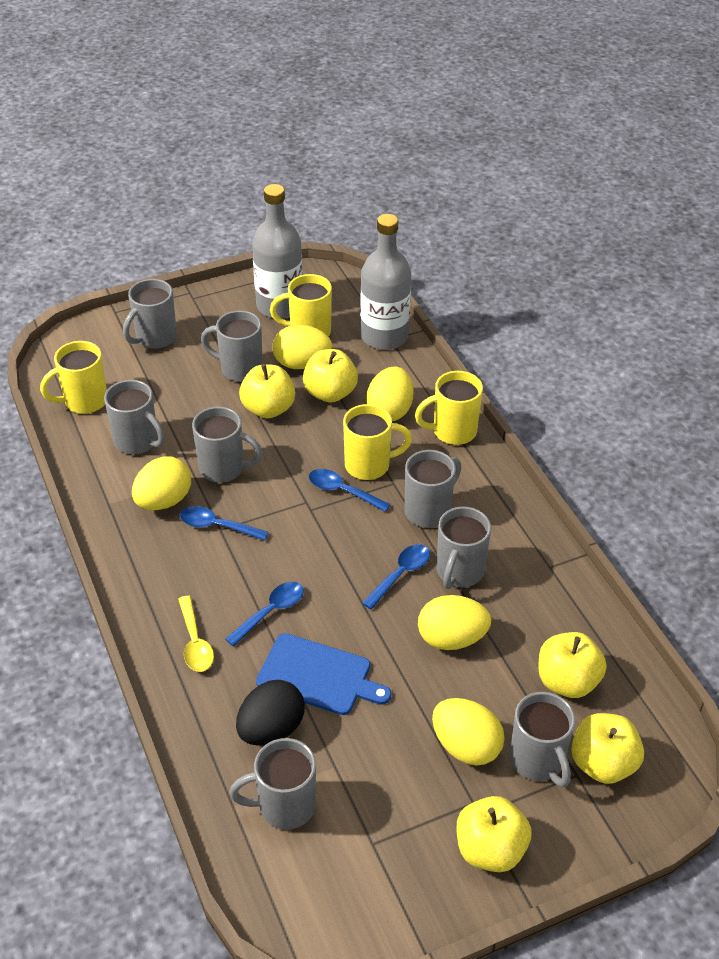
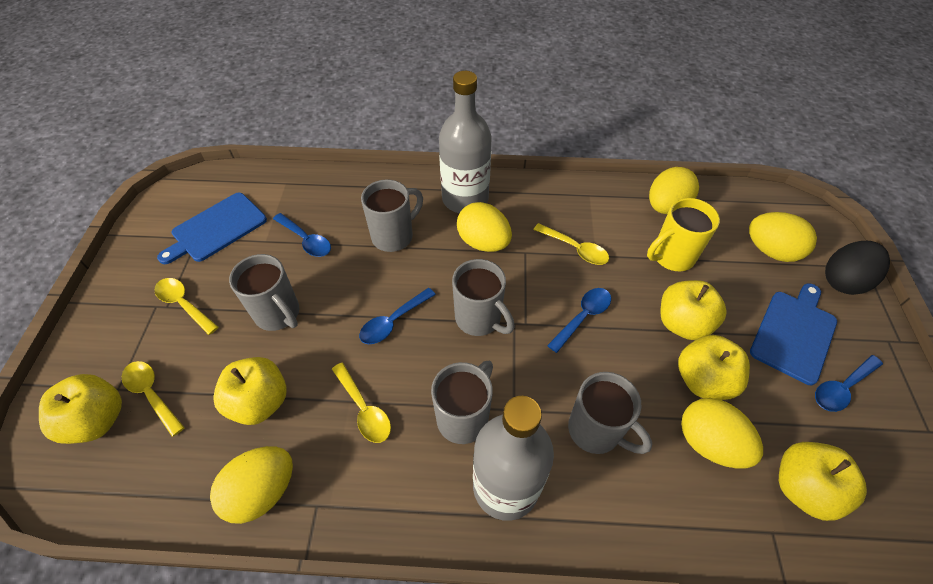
blue cutting board: 1 -> 2
grey mug: 8 -> 5
yellow mug: 4 -> 1
yellow spoon: 1 -> 4

